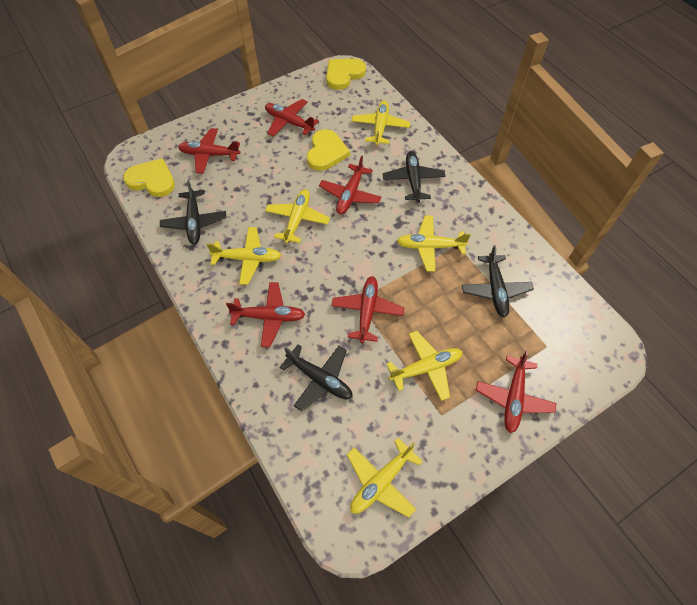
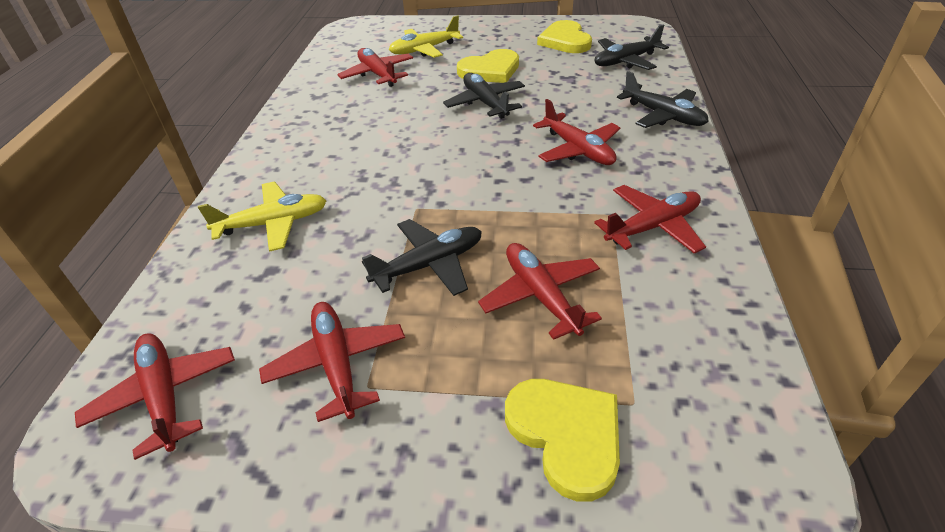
yellow plane: 6 -> 2

